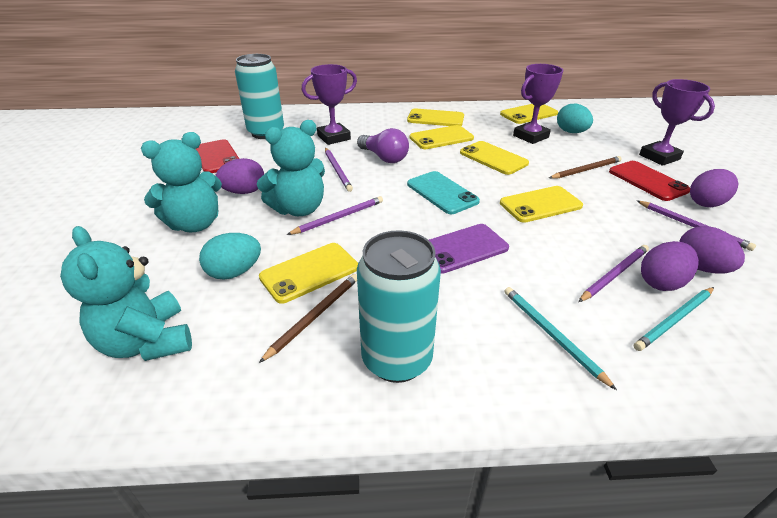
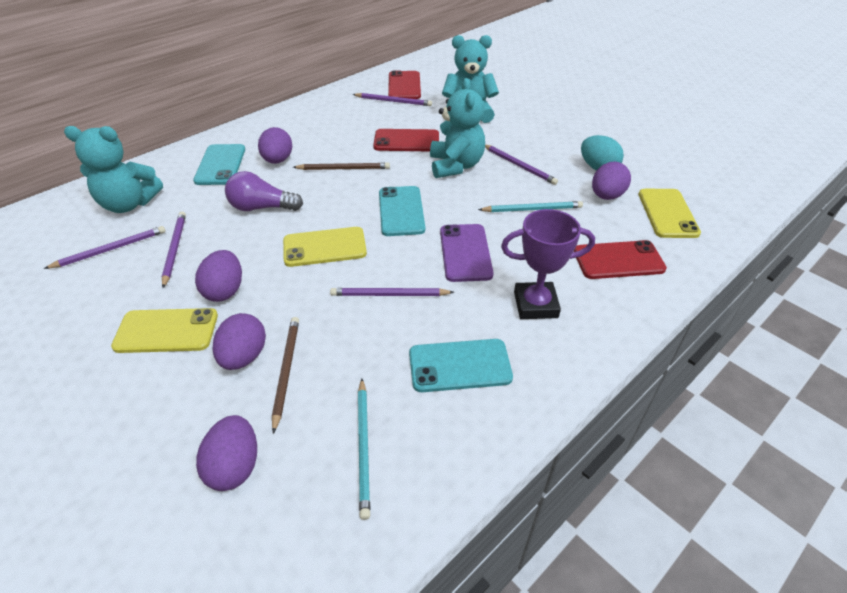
purple egg: 4 -> 5
purple pencil: 4 -> 5
purple trophy: 3 -> 1
red phone: 2 -> 3
turquoise can: 2 -> 0
turquoise egg: 2 -> 1
turquoise phone: 1 -> 3
yellow phone: 6 -> 3

